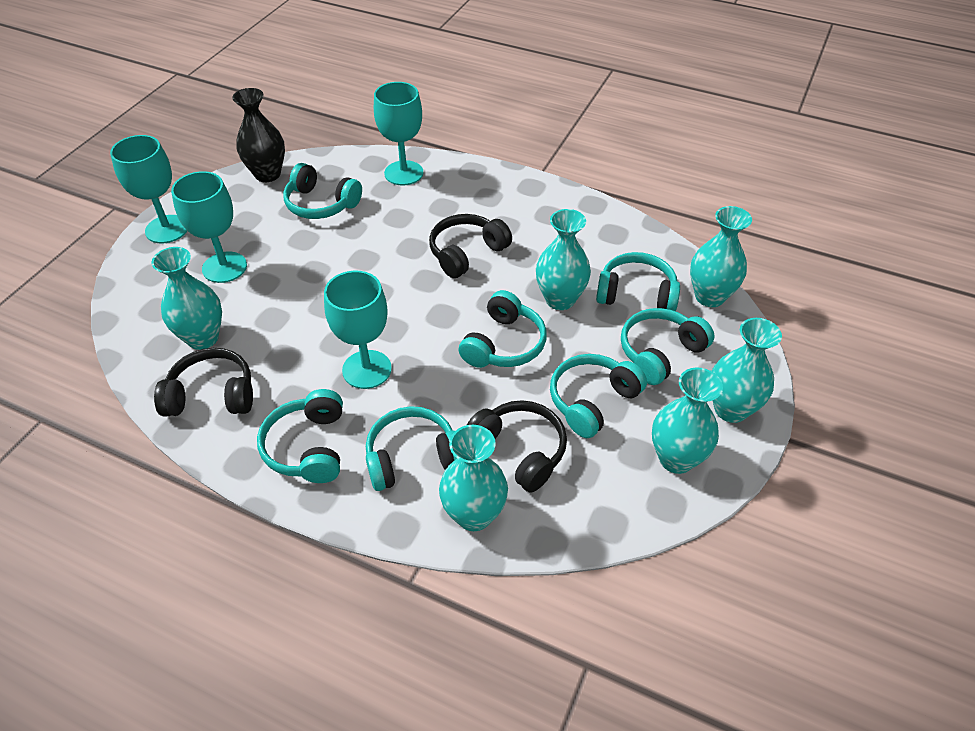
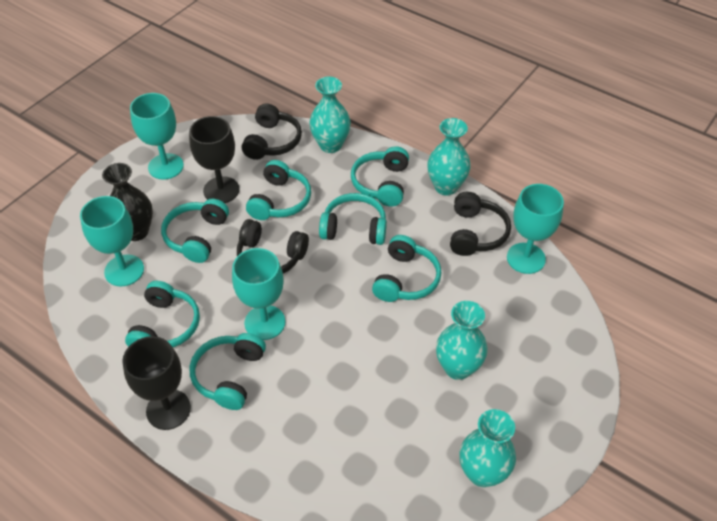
black goblet: 0 -> 2
turquoise vase: 6 -> 4

